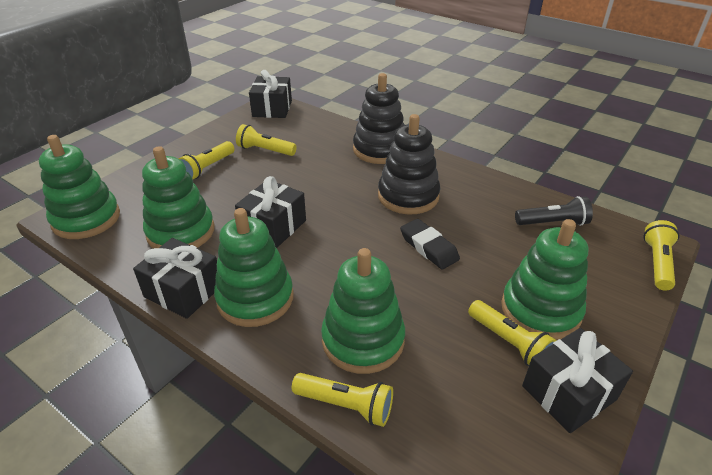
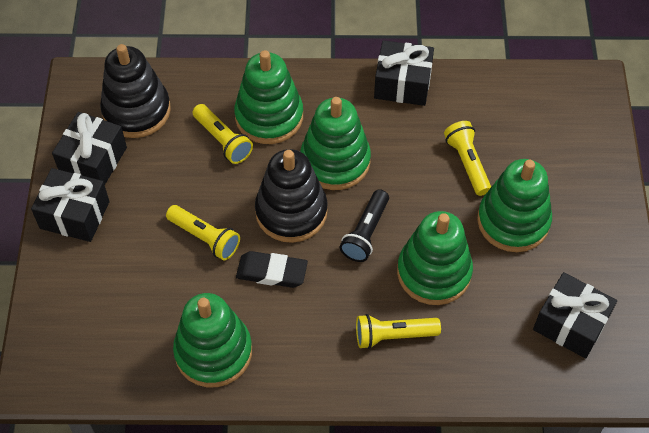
yellow flashlight: 5 -> 4

